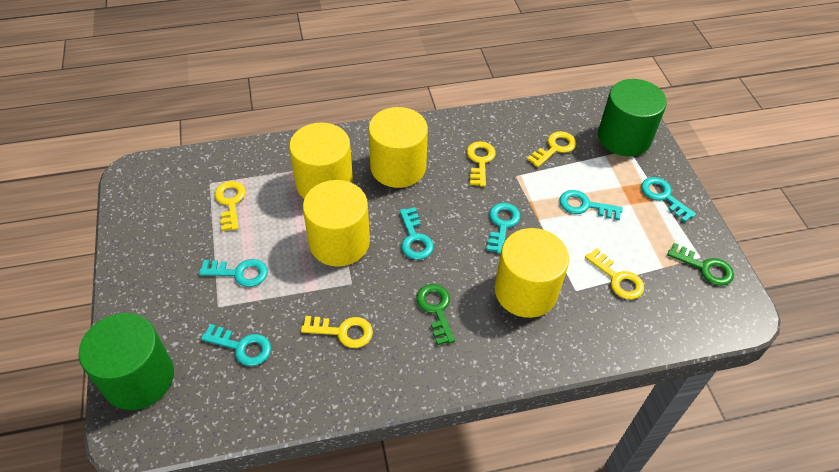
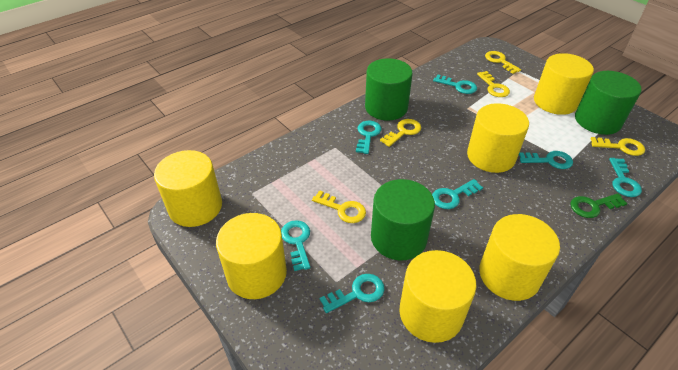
green cylinder: 2 -> 3
green key: 2 -> 1
turquoise key: 6 -> 7
yellow cylinder: 4 -> 6

